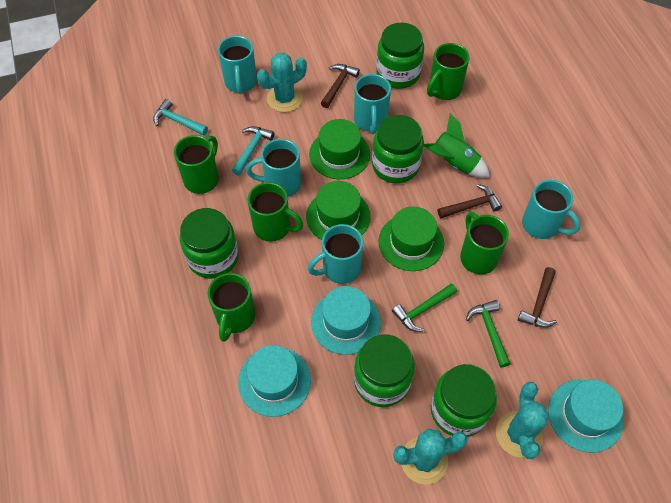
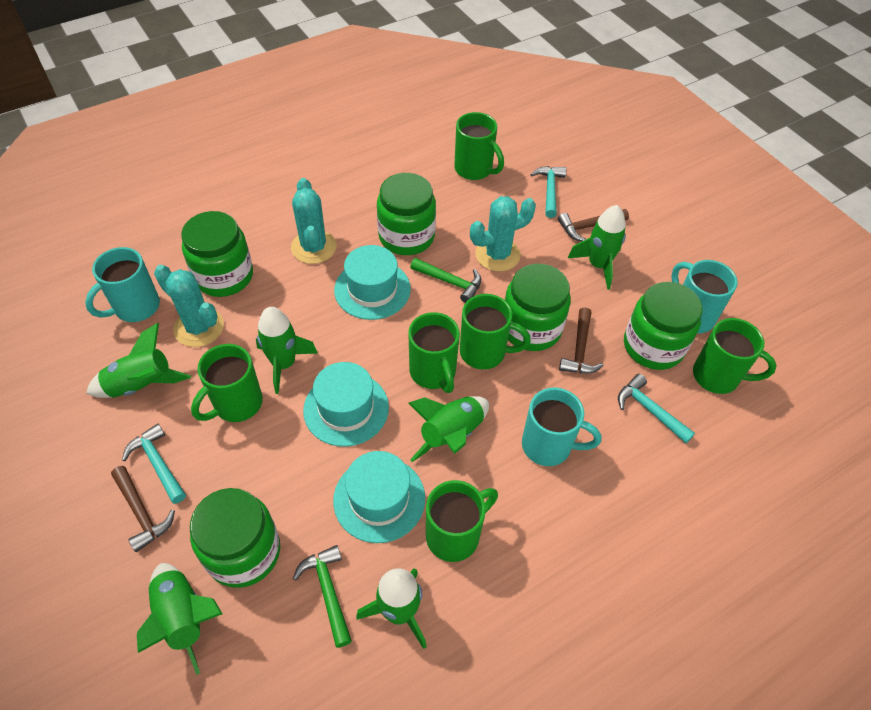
green hat: 3 -> 0
green mug: 5 -> 6
green rocket: 1 -> 6
turquoise hammer: 2 -> 3
turquoise mug: 5 -> 3

